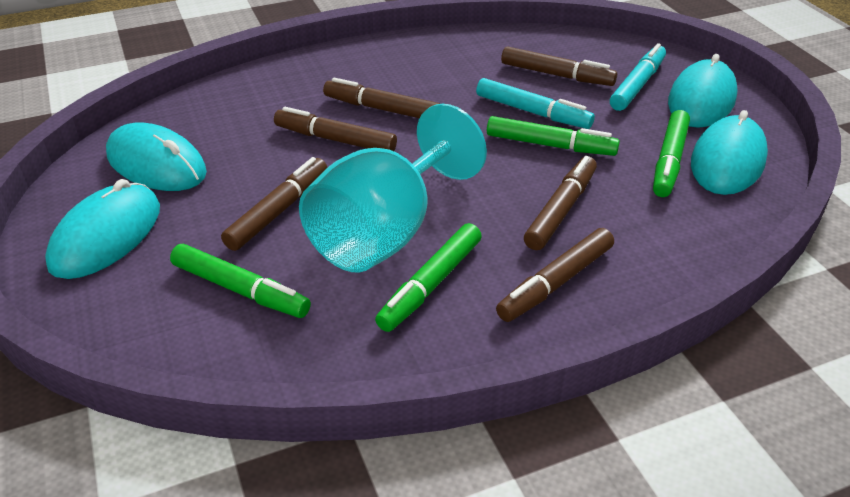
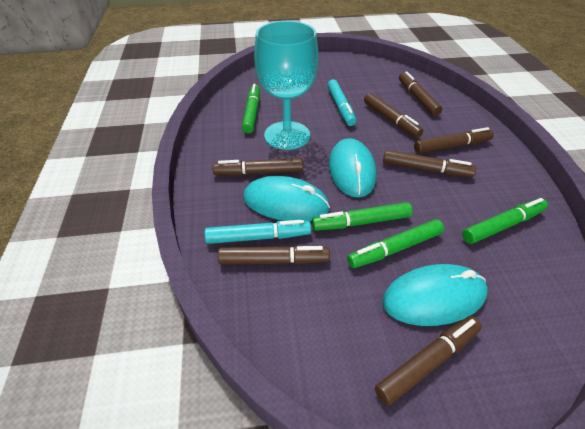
brown marker: 6 -> 7
turquoise mouse: 4 -> 3

